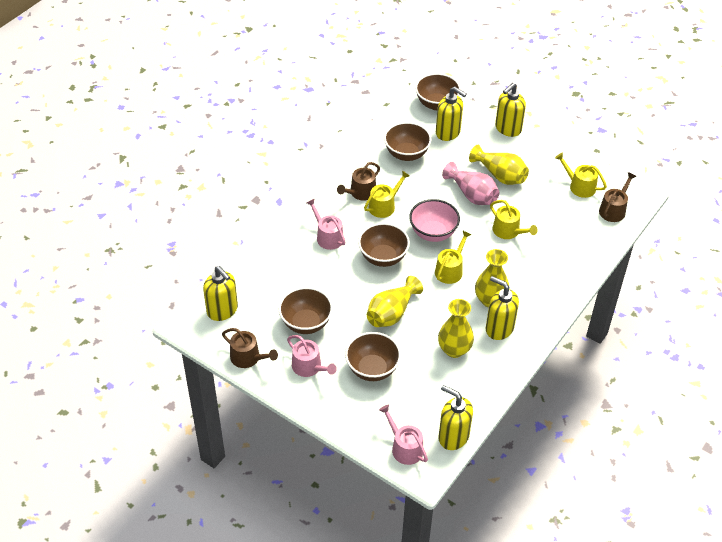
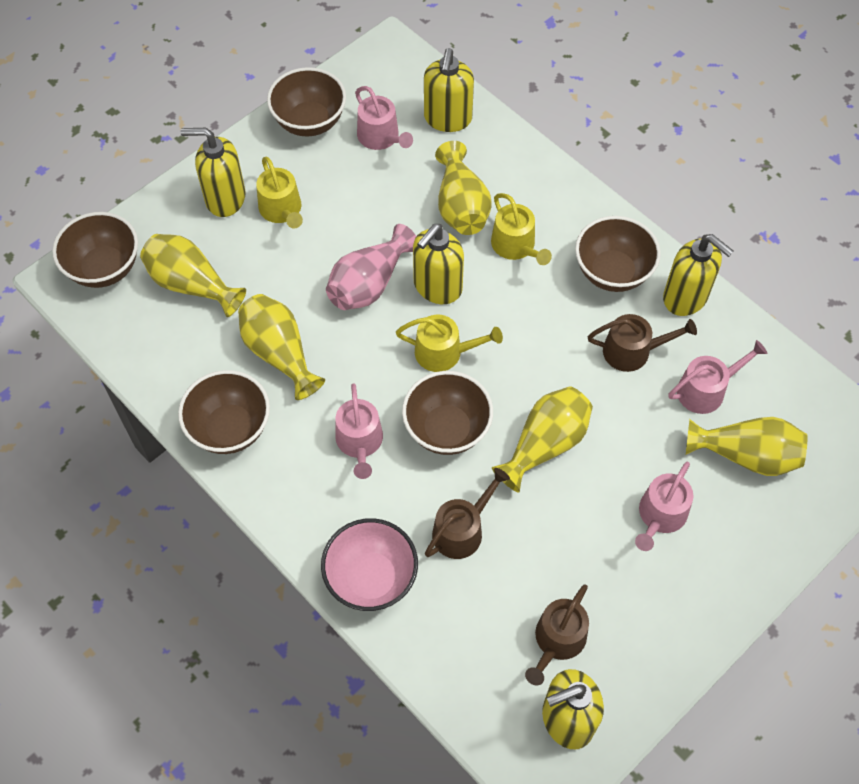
pink watering can: 3 -> 4
yellow vase: 4 -> 5
yellow watering can: 4 -> 3

